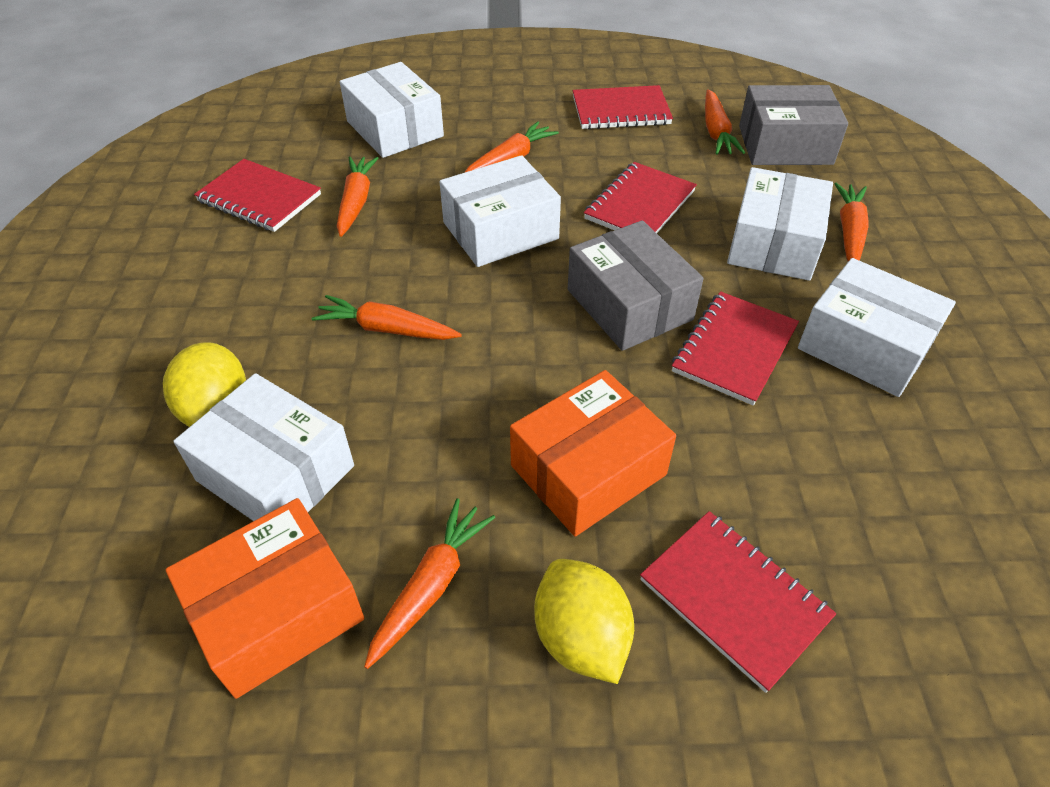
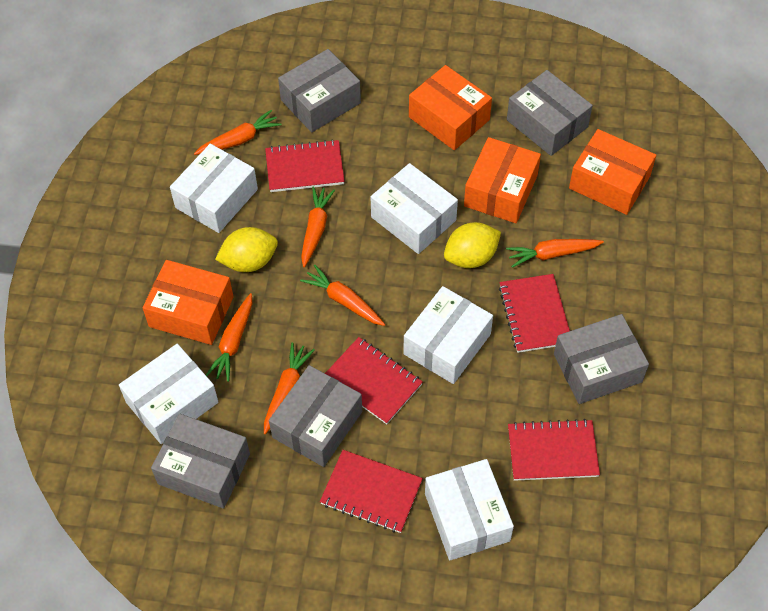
grey box: 2 -> 5
orange box: 2 -> 4

